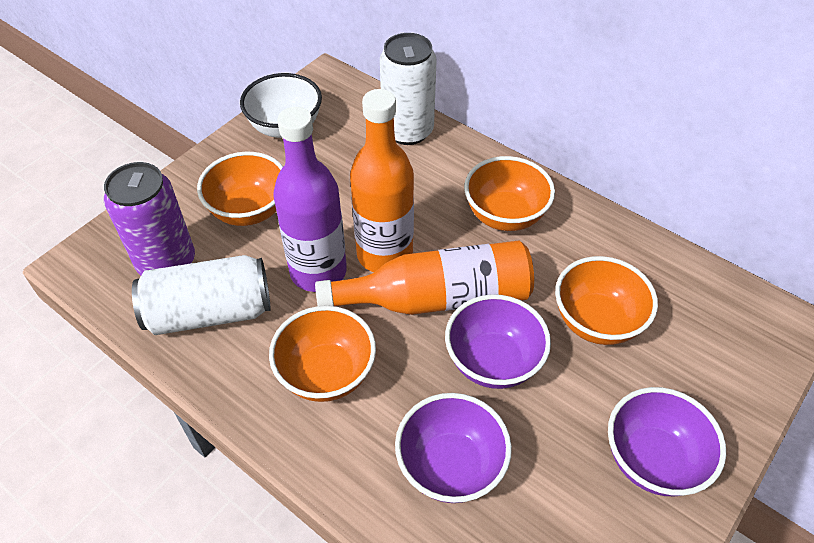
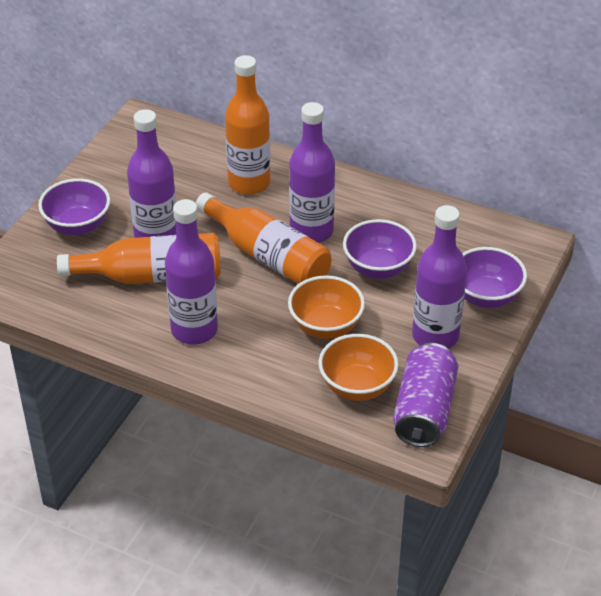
orange bottle: 2 -> 3
orange bowl: 4 -> 2
purple bottle: 1 -> 4
white bowl: 1 -> 0
white can: 2 -> 0

